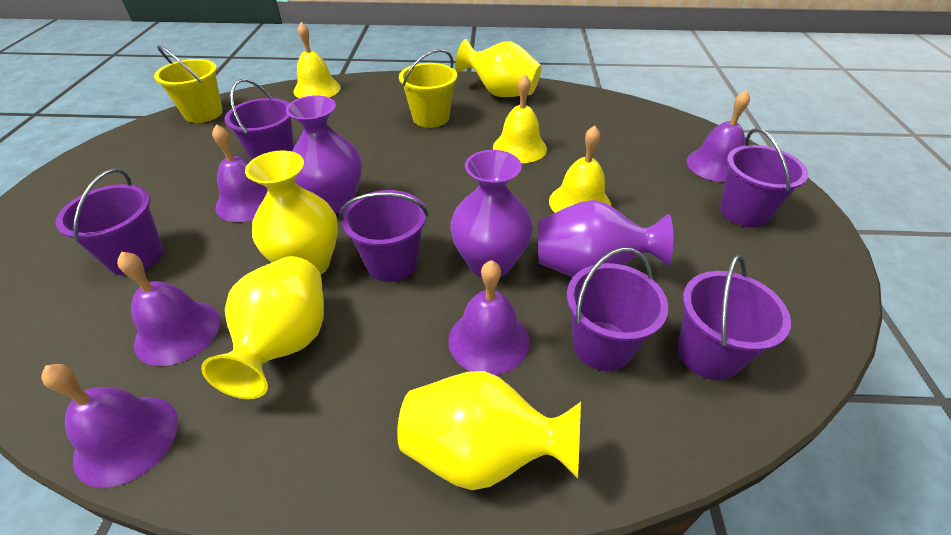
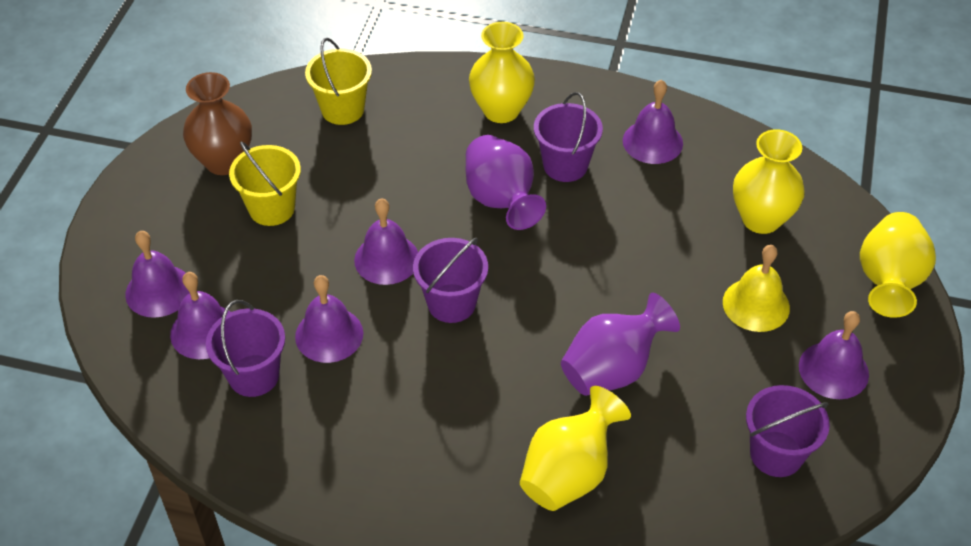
brown vase: 0 -> 1
purple bell: 5 -> 6
purple bucket: 6 -> 4
purple vase: 3 -> 2
yellow bell: 3 -> 1

